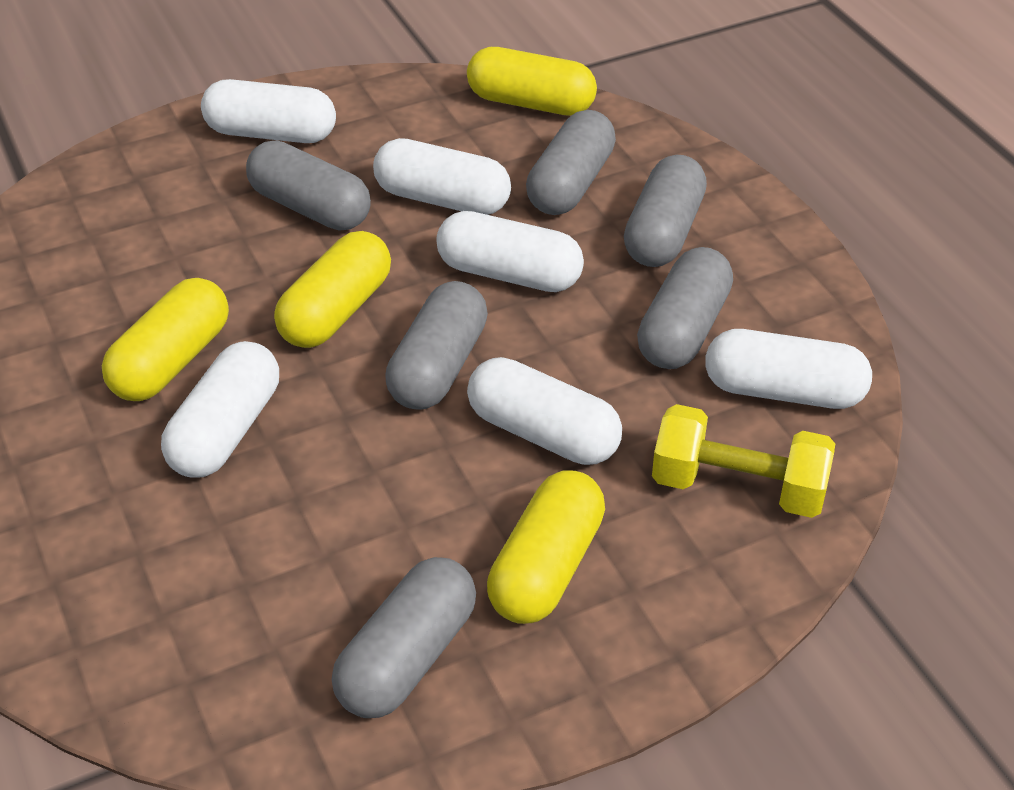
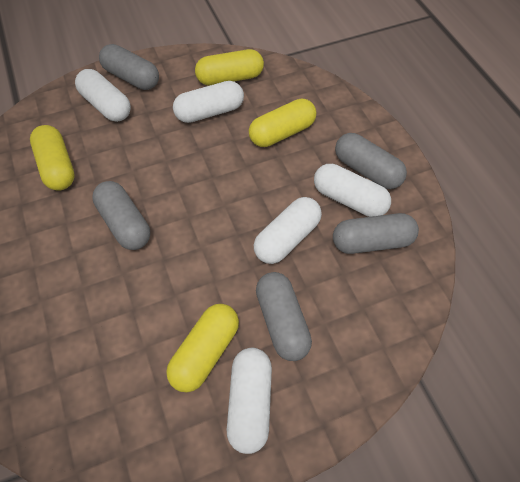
grey capsule: 6 -> 5
white capsule: 6 -> 5
yellow dumbbell: 1 -> 0

